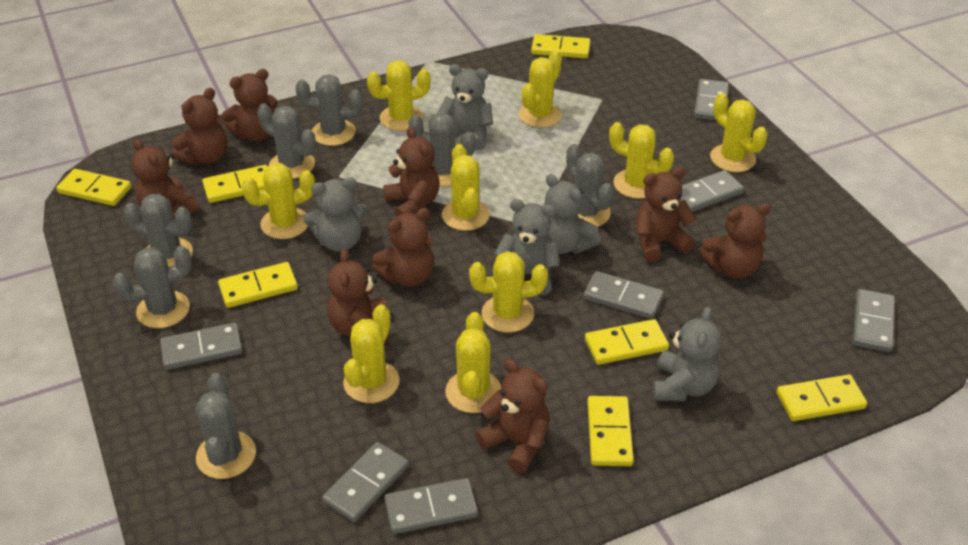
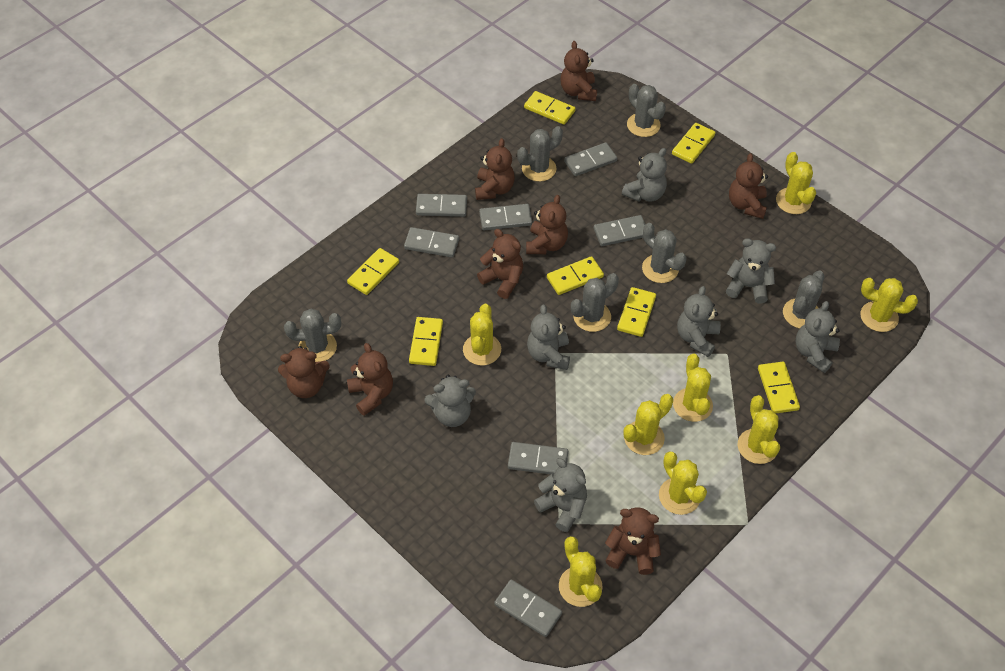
brown teddy bear: 9 -> 8
grey cactus: 7 -> 6
grey teddy bear: 5 -> 7
yellow cactus: 9 -> 8

